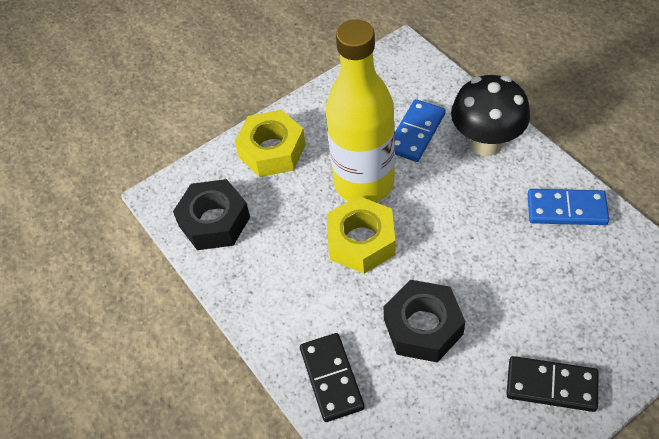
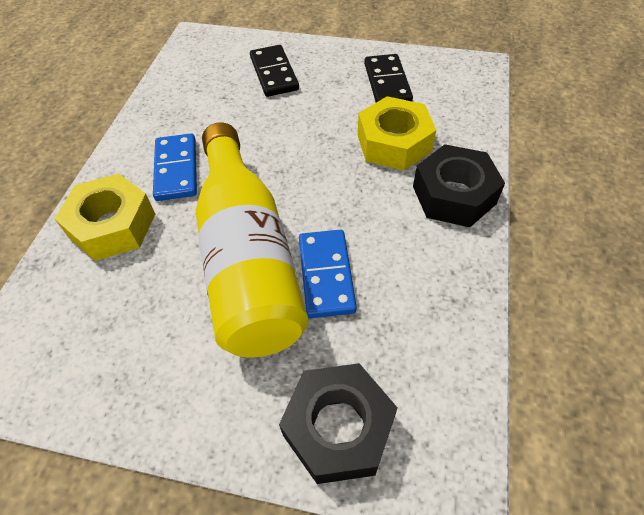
black mushroom: 1 -> 0

